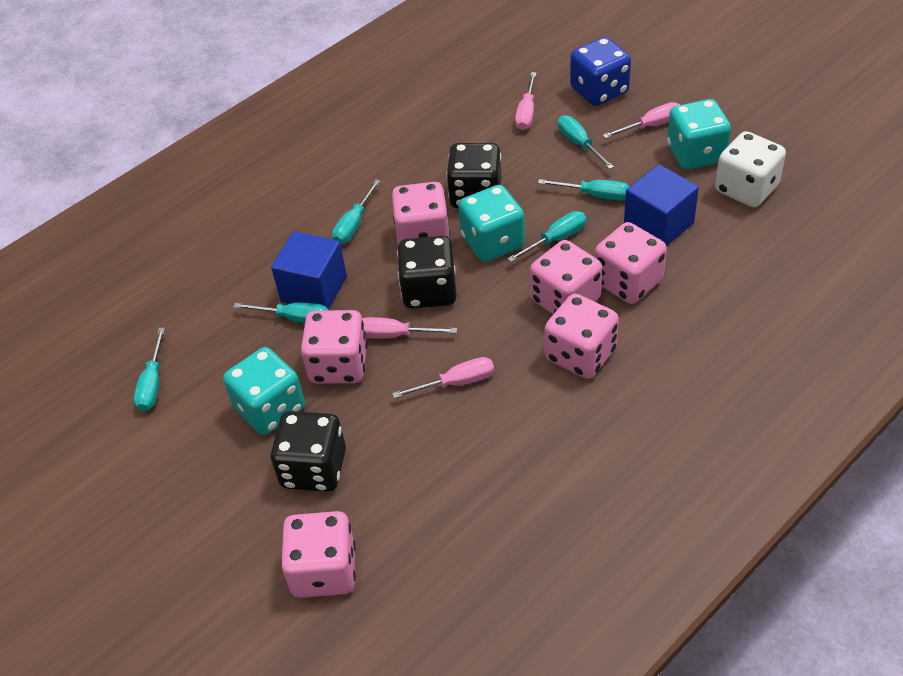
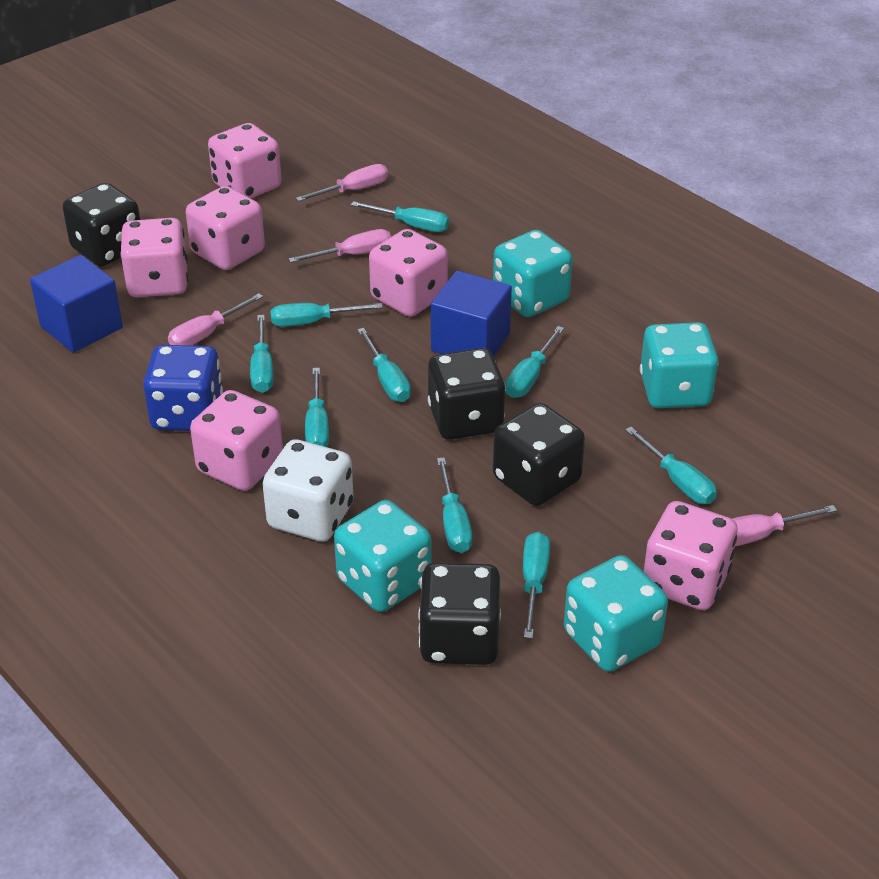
black dice: 3 -> 4
turquoise dice: 3 -> 4
turquoise screwdriver: 6 -> 9

